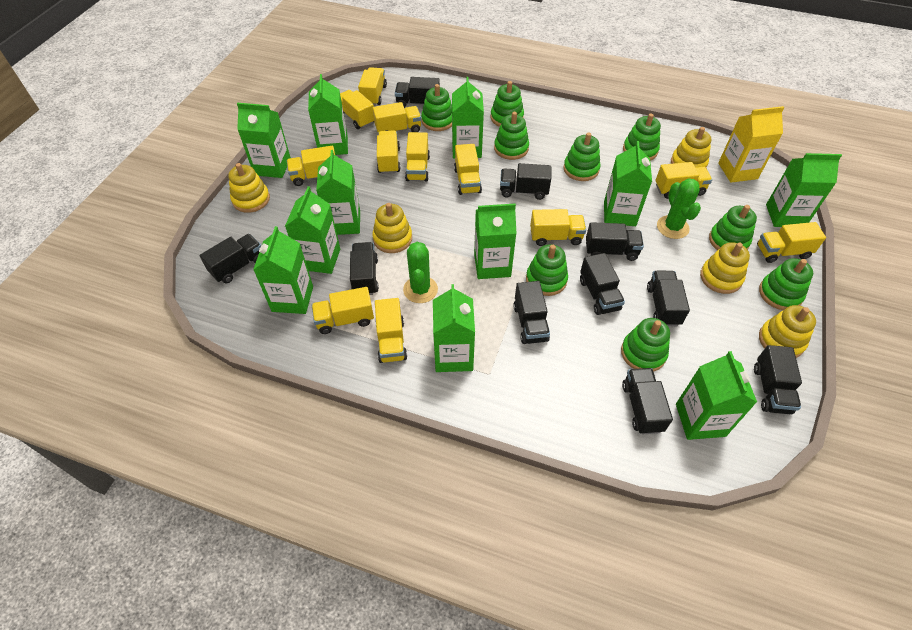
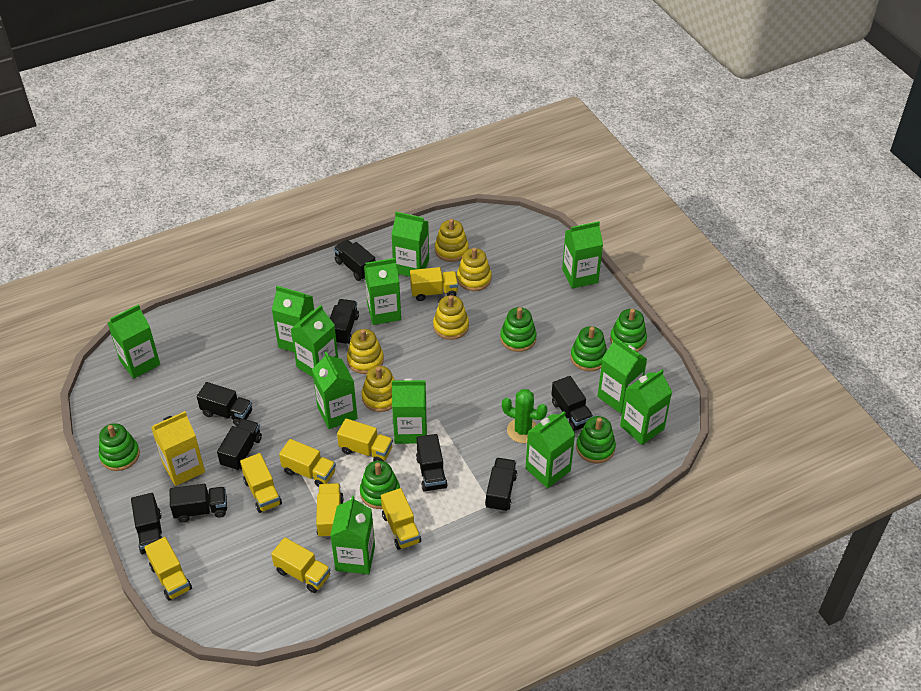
black truck: 10 -> 9
green cactus: 2 -> 1
green carton: 11 -> 12
green stacking toy: 9 -> 6
yellow truck: 12 -> 8

